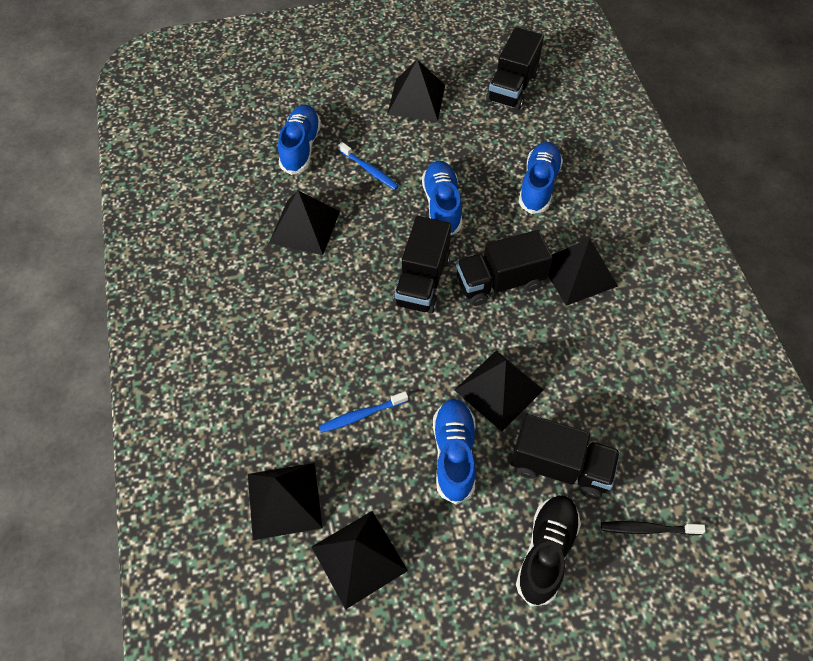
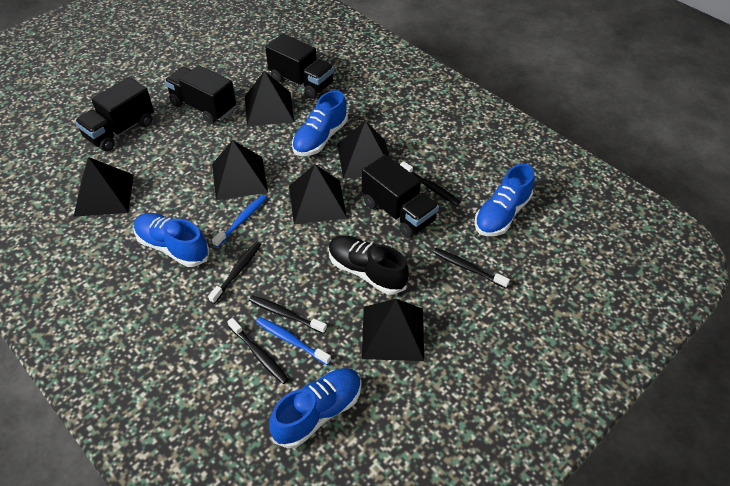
black toothbrush: 1 -> 5

